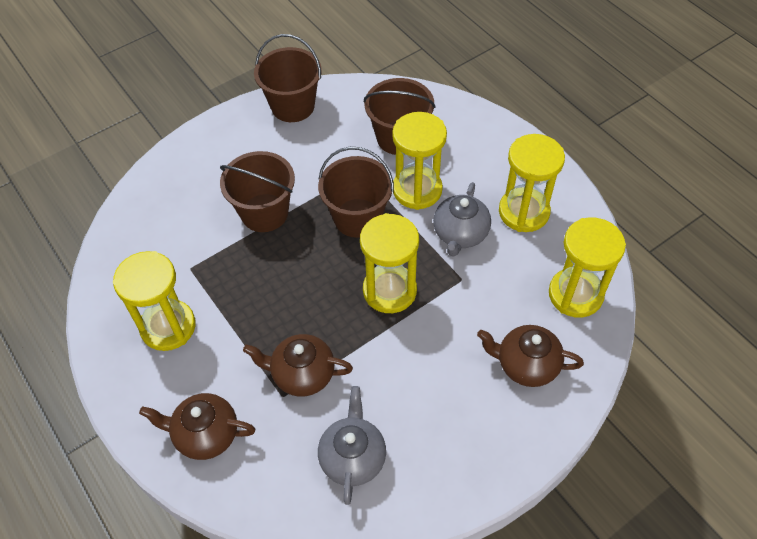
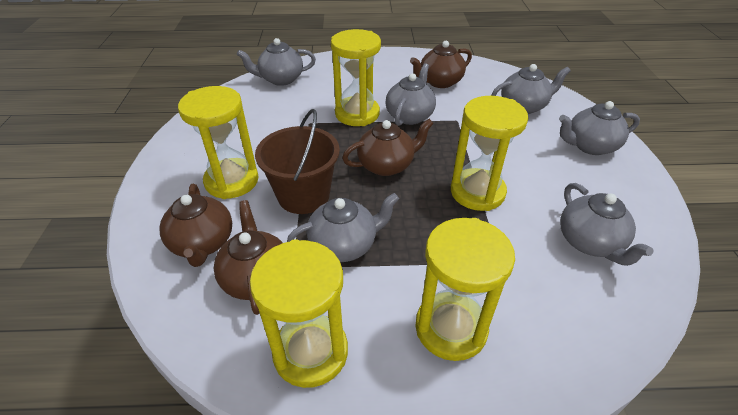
brown bucket: 4 -> 1
brown teapot: 3 -> 4
grey teapot: 2 -> 6

